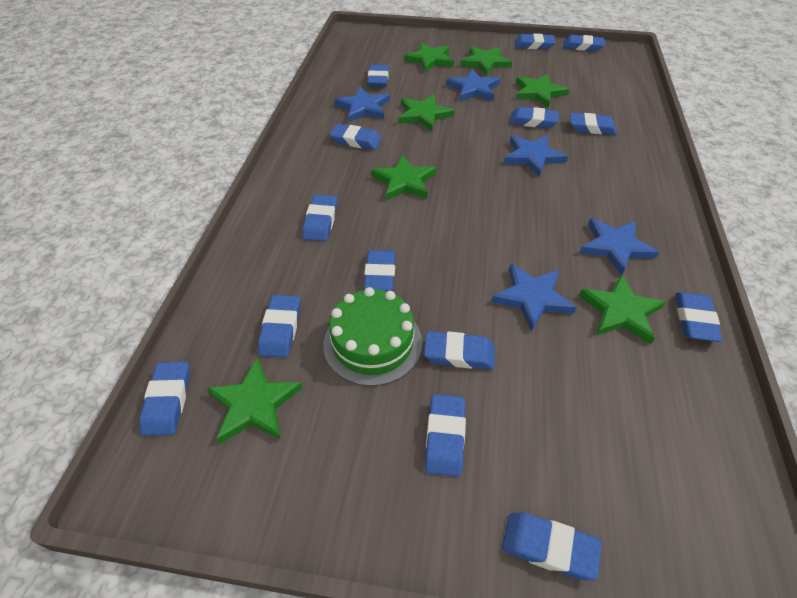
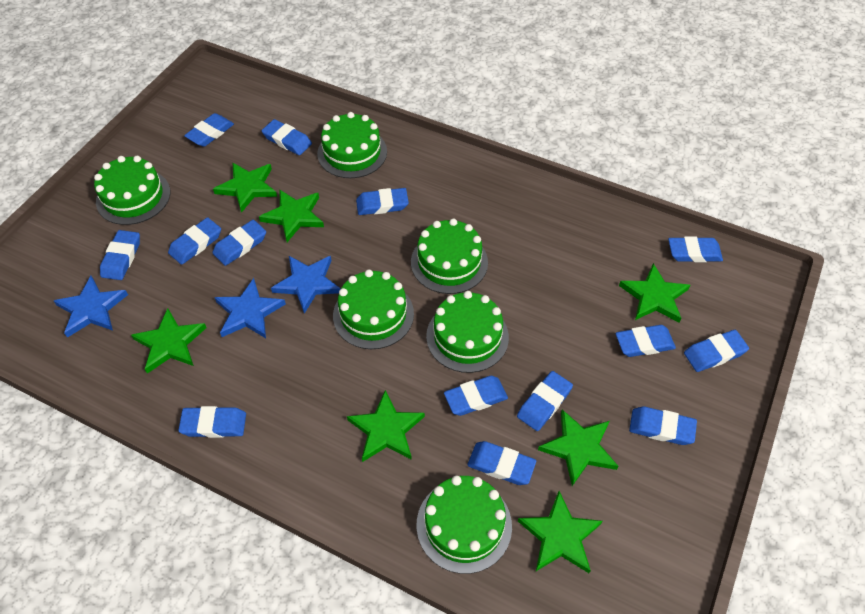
blue star: 5 -> 3
green cake: 1 -> 6

